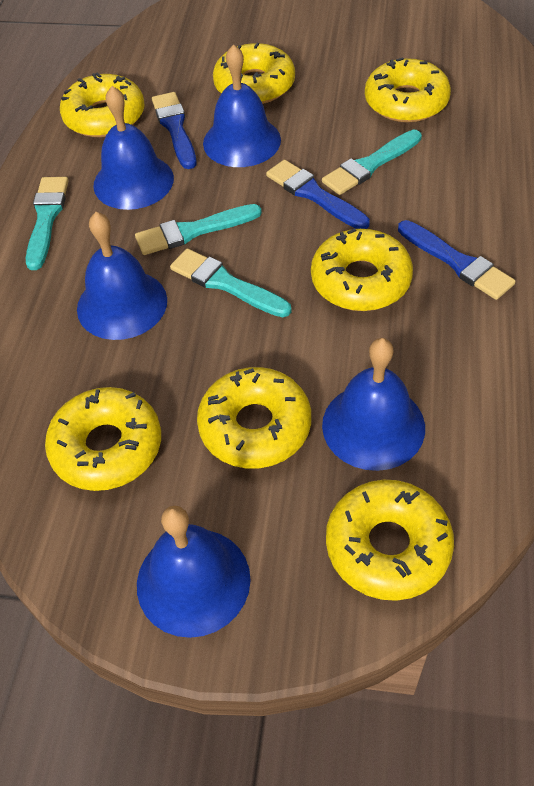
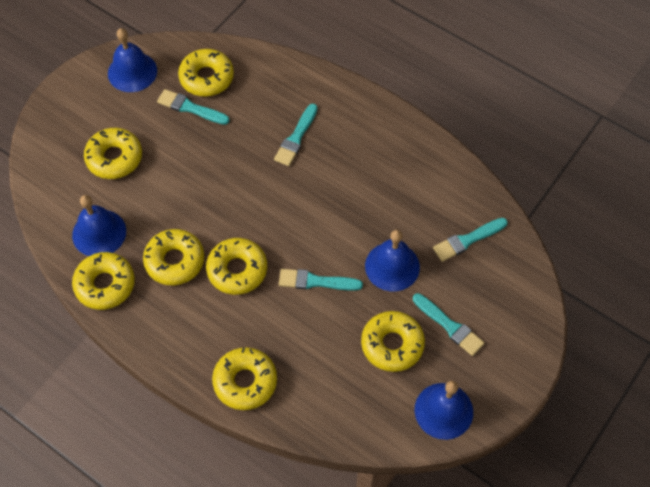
blue bell: 5 -> 4
blue brush: 3 -> 0
turquoise brush: 4 -> 5

